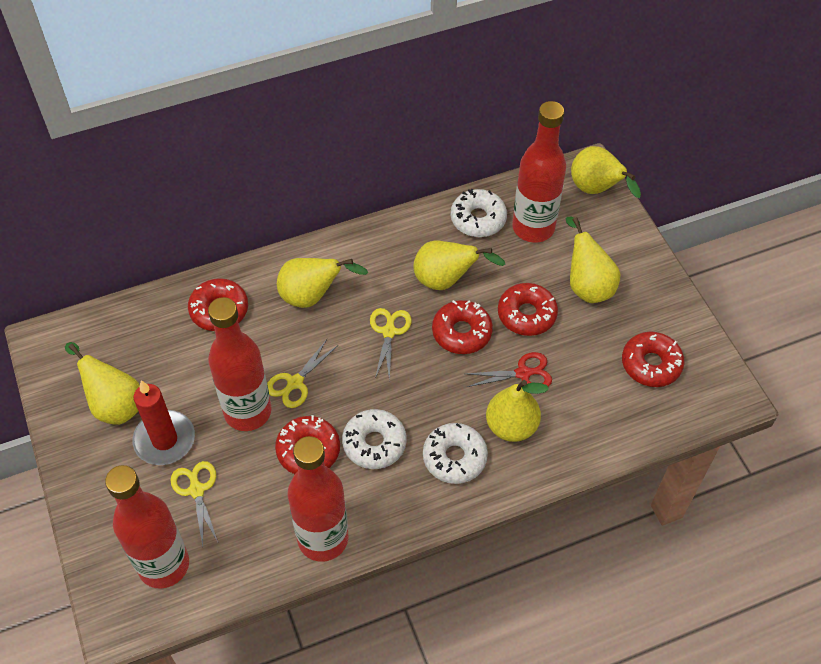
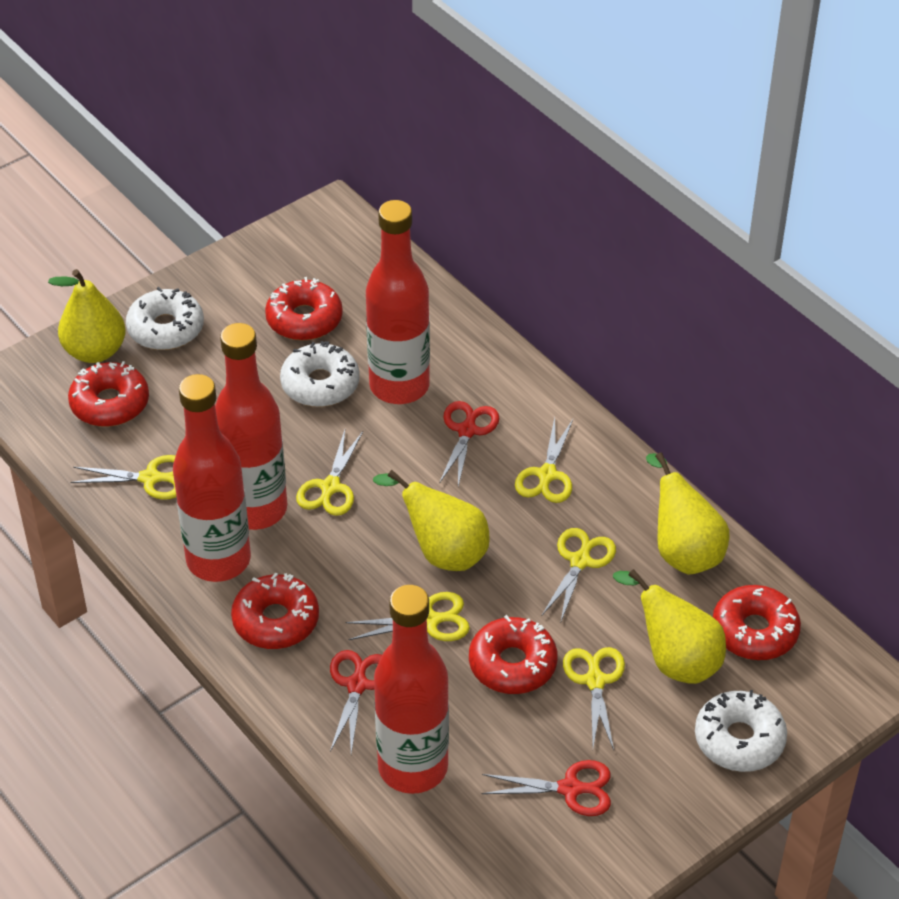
red candle: 1 -> 0
red scissors: 1 -> 3
yellow pear: 6 -> 4
yellow scissors: 3 -> 6

